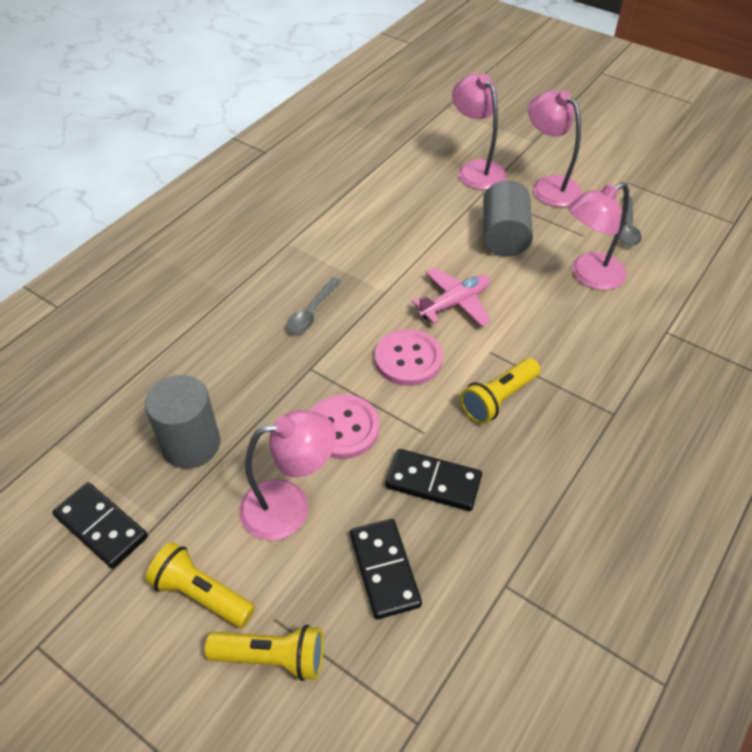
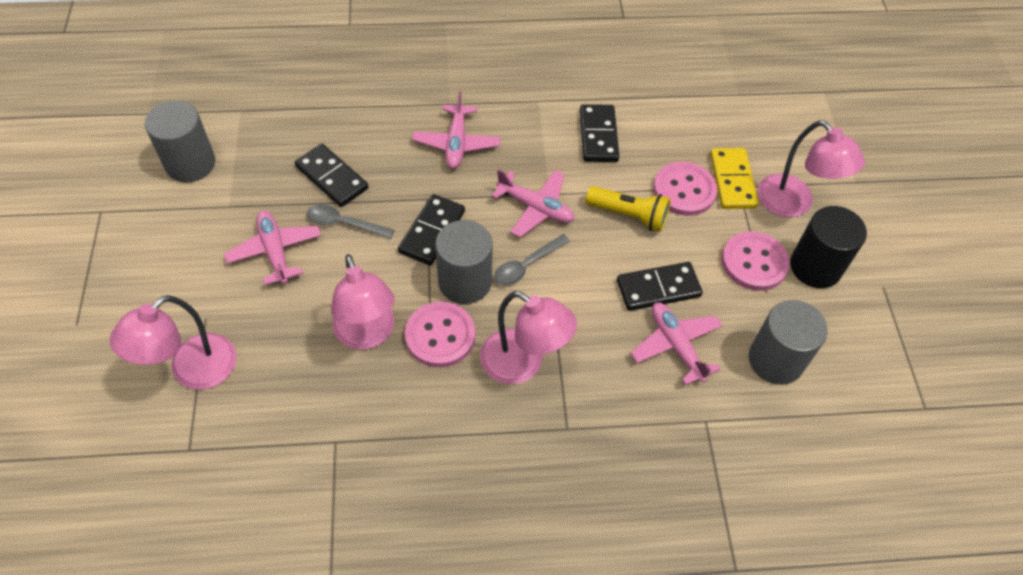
black cylinder: 0 -> 1
black domino: 3 -> 4
grey cylinder: 2 -> 3
pink button: 2 -> 3
pink plane: 1 -> 4
yellow domino: 0 -> 1
yellow flashlight: 3 -> 1

